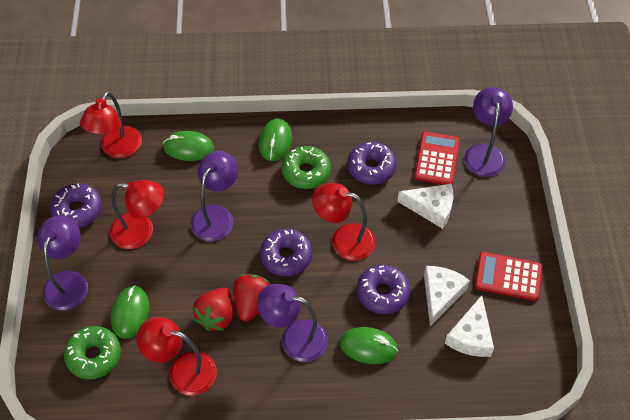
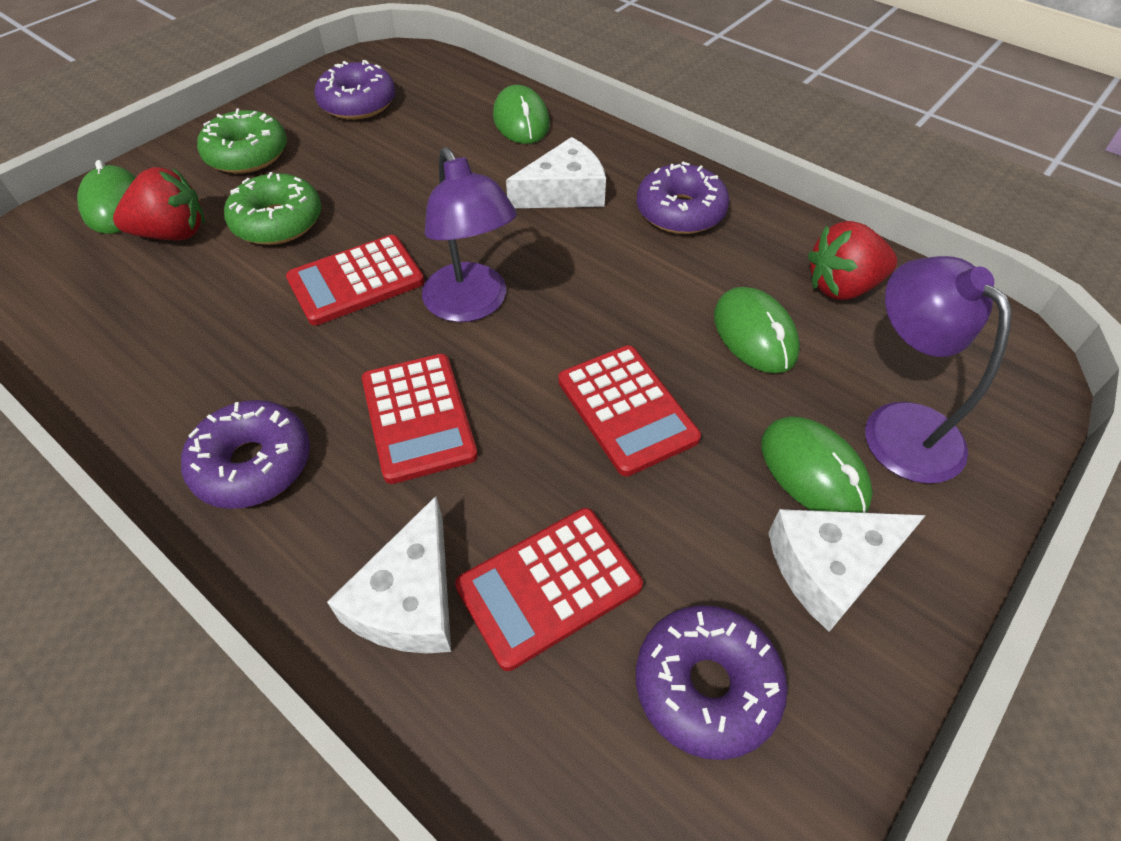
purple lamp: 4 -> 2
red calculator: 2 -> 4
red lamp: 4 -> 0

